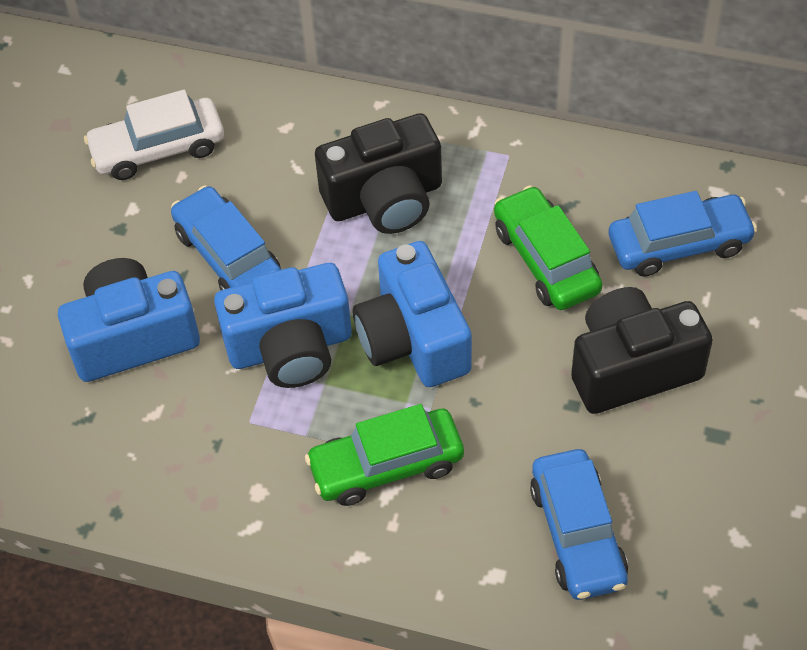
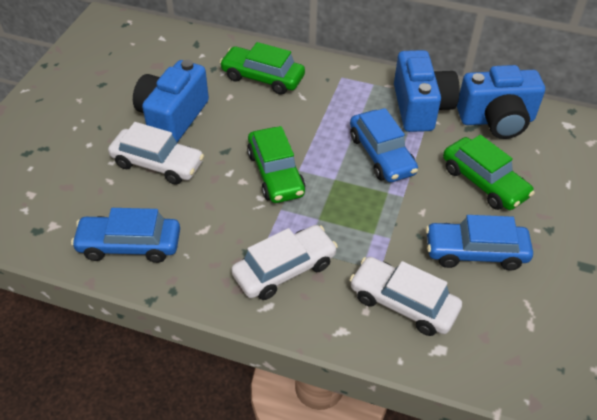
black camera: 2 -> 0
green car: 2 -> 3
white car: 1 -> 3

